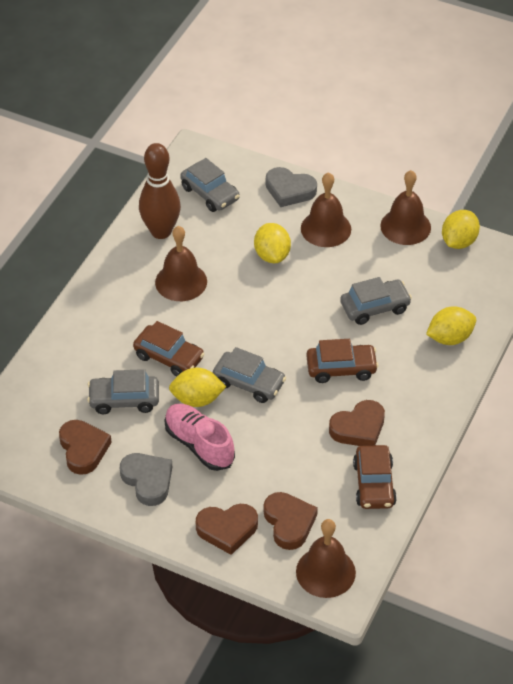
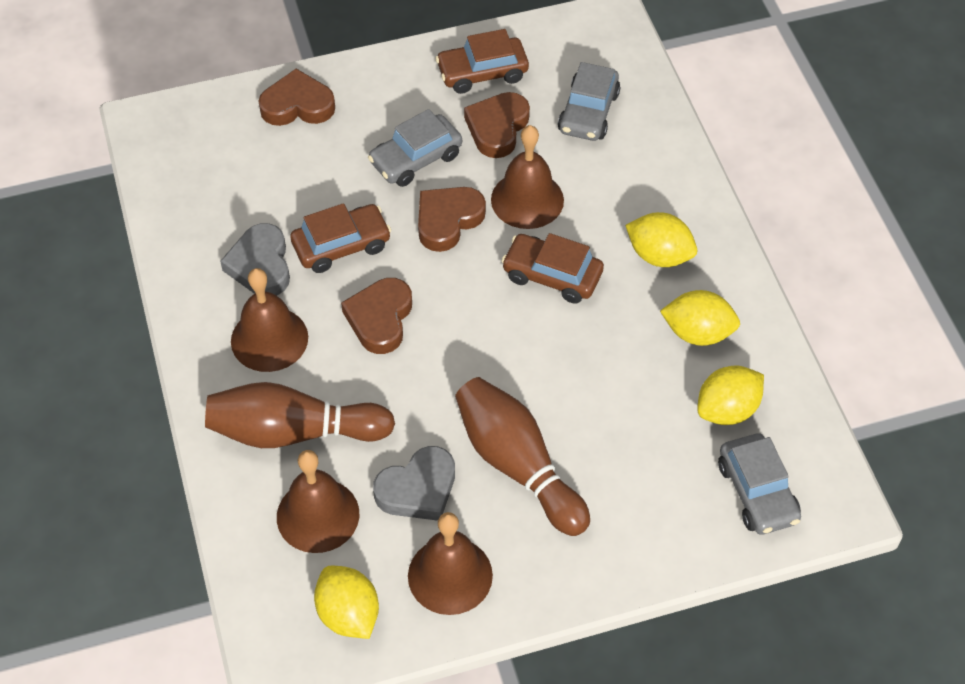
brown bowling pin: 1 -> 2
grey car: 4 -> 3
pink shoe: 1 -> 0

